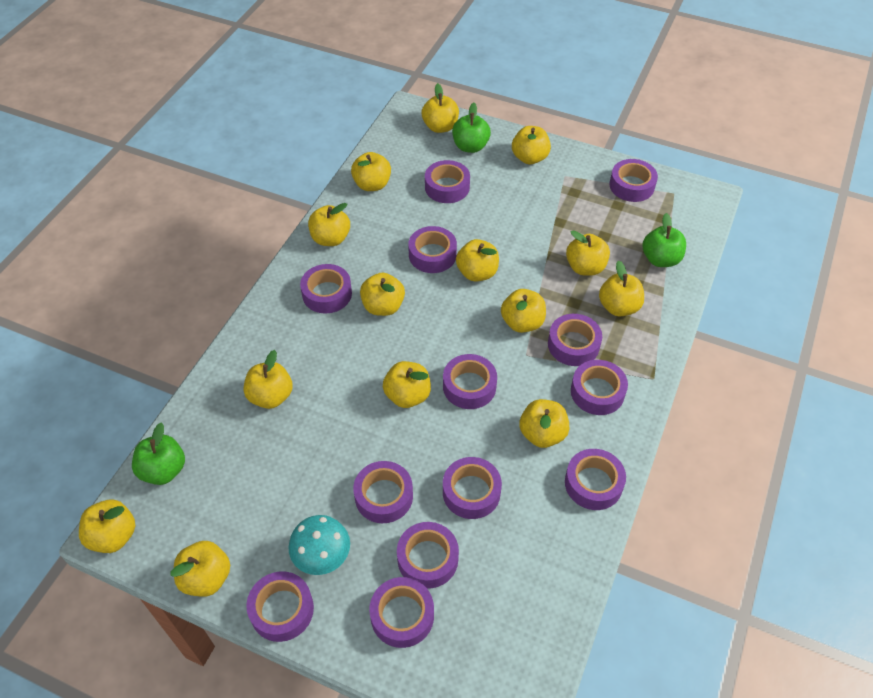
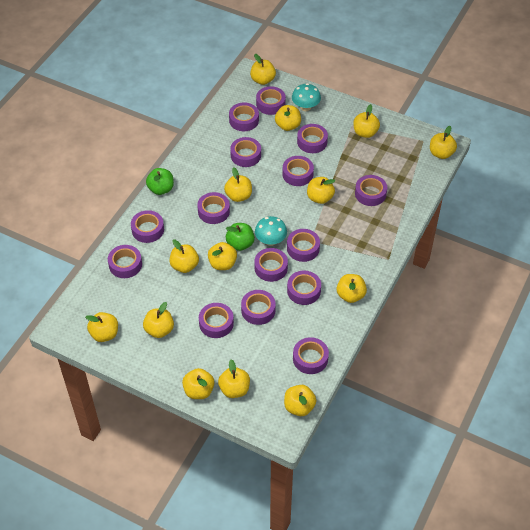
green apple: 3 -> 2
purple tape: 13 -> 15
turquoise mushroom: 1 -> 2

